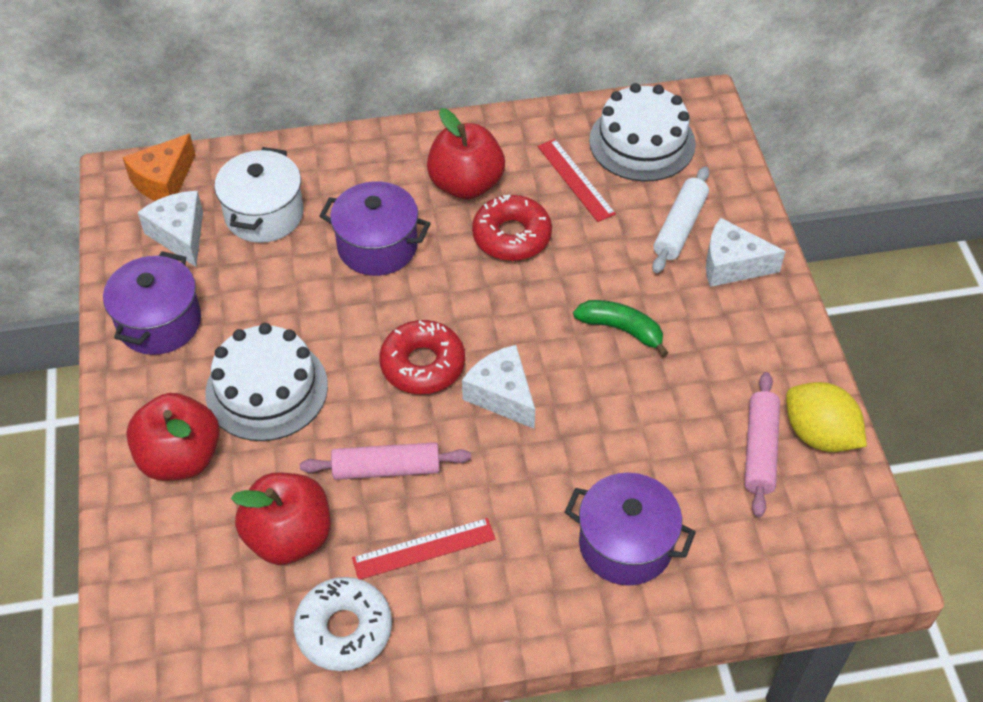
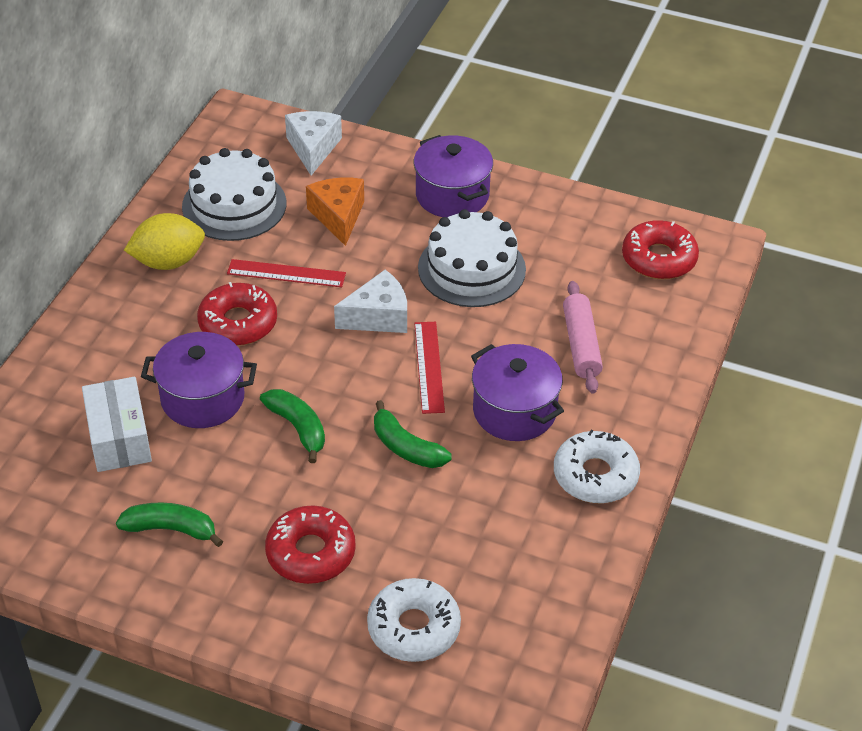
green banana: 1 -> 3
pink rolling pin: 2 -> 1
red apple: 3 -> 0
red donut: 2 -> 3
white box: 0 -> 1
white cheese: 3 -> 2
white donut: 1 -> 2
white pot: 1 -> 0
white rolling pin: 1 -> 0

